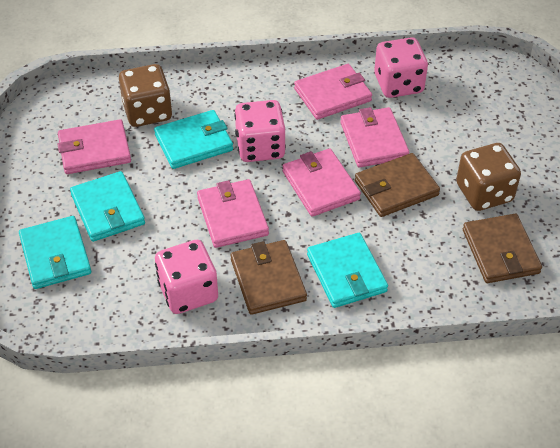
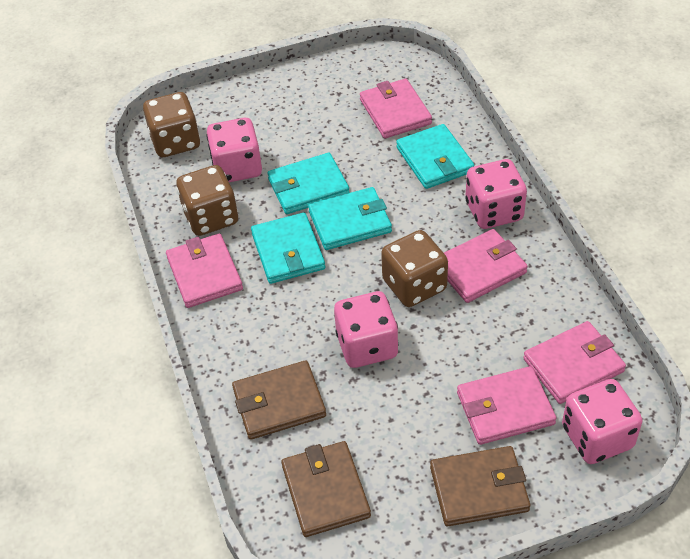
brown dice: 2 -> 3
pink dice: 3 -> 4

